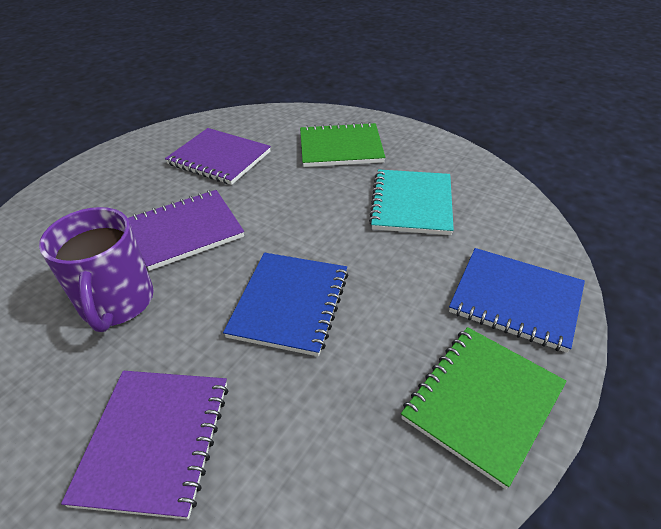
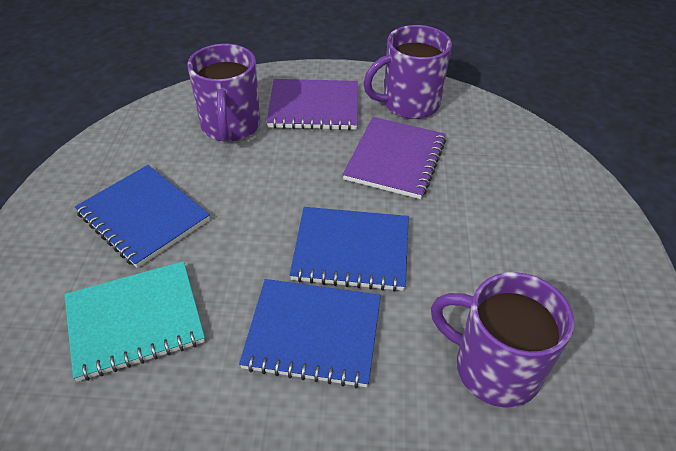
blue notebook: 2 -> 3
green notebook: 2 -> 0
purple mug: 1 -> 3
purple notebook: 3 -> 2

